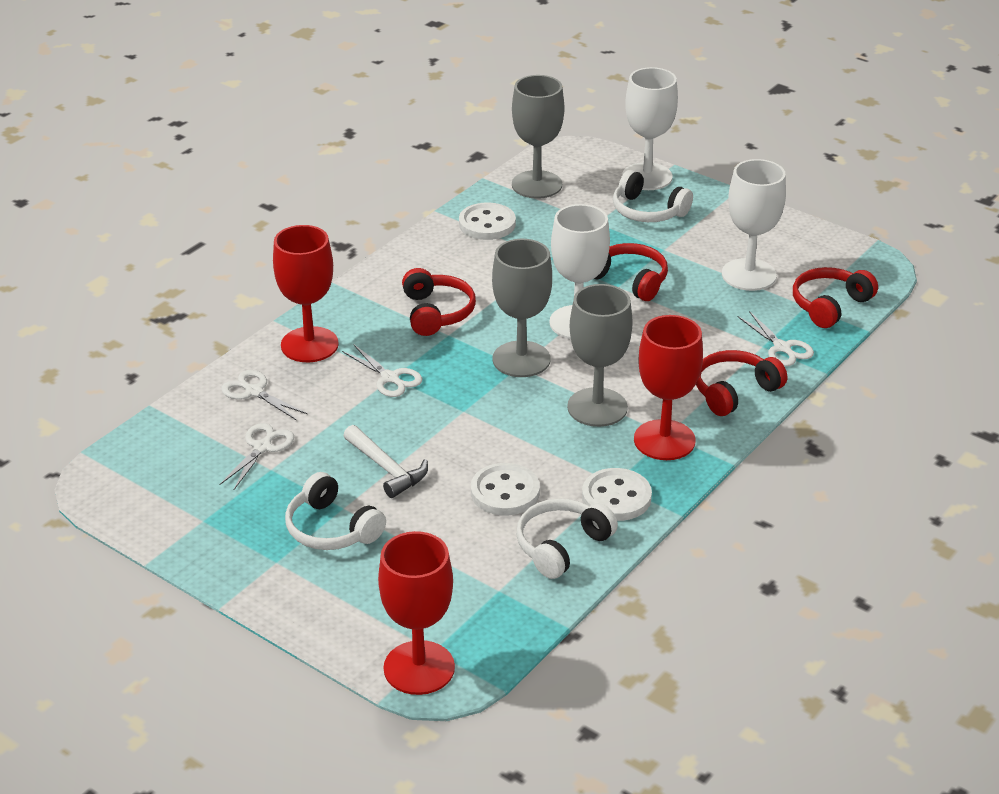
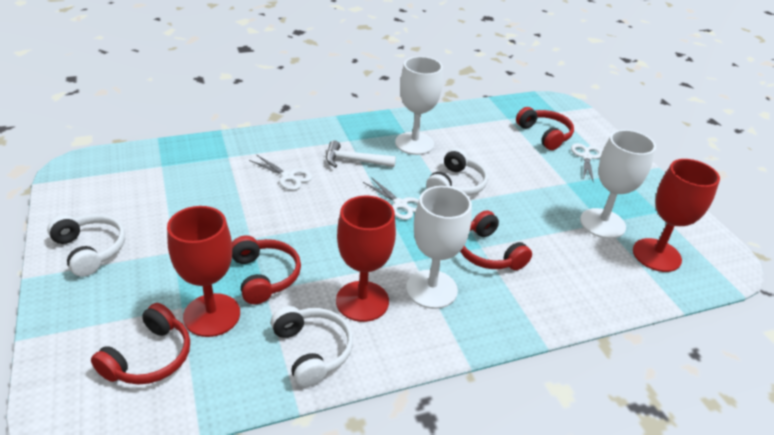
grey goblet: 3 -> 0
white button: 3 -> 0
white scissors: 4 -> 3

